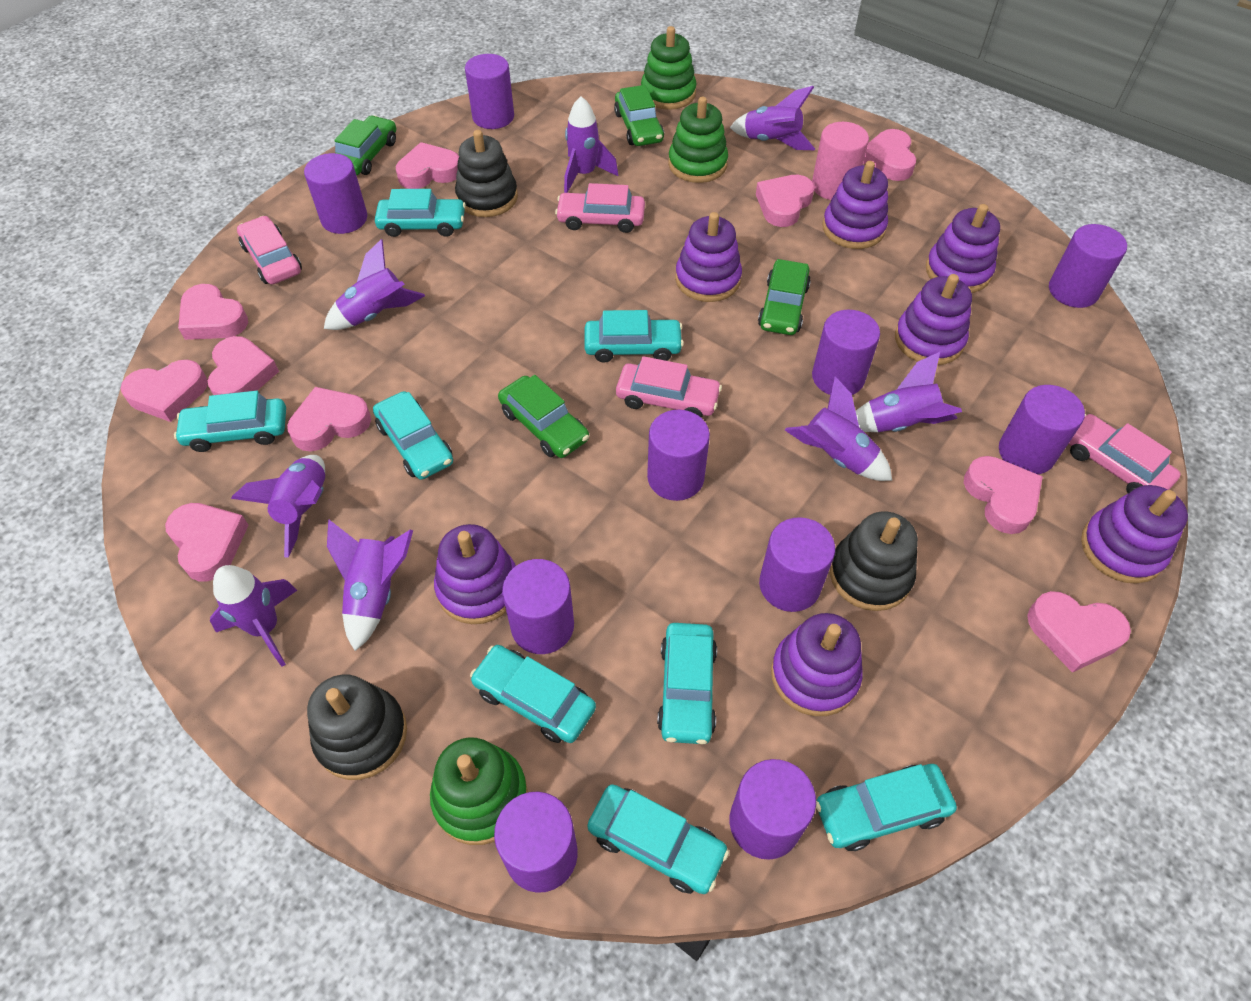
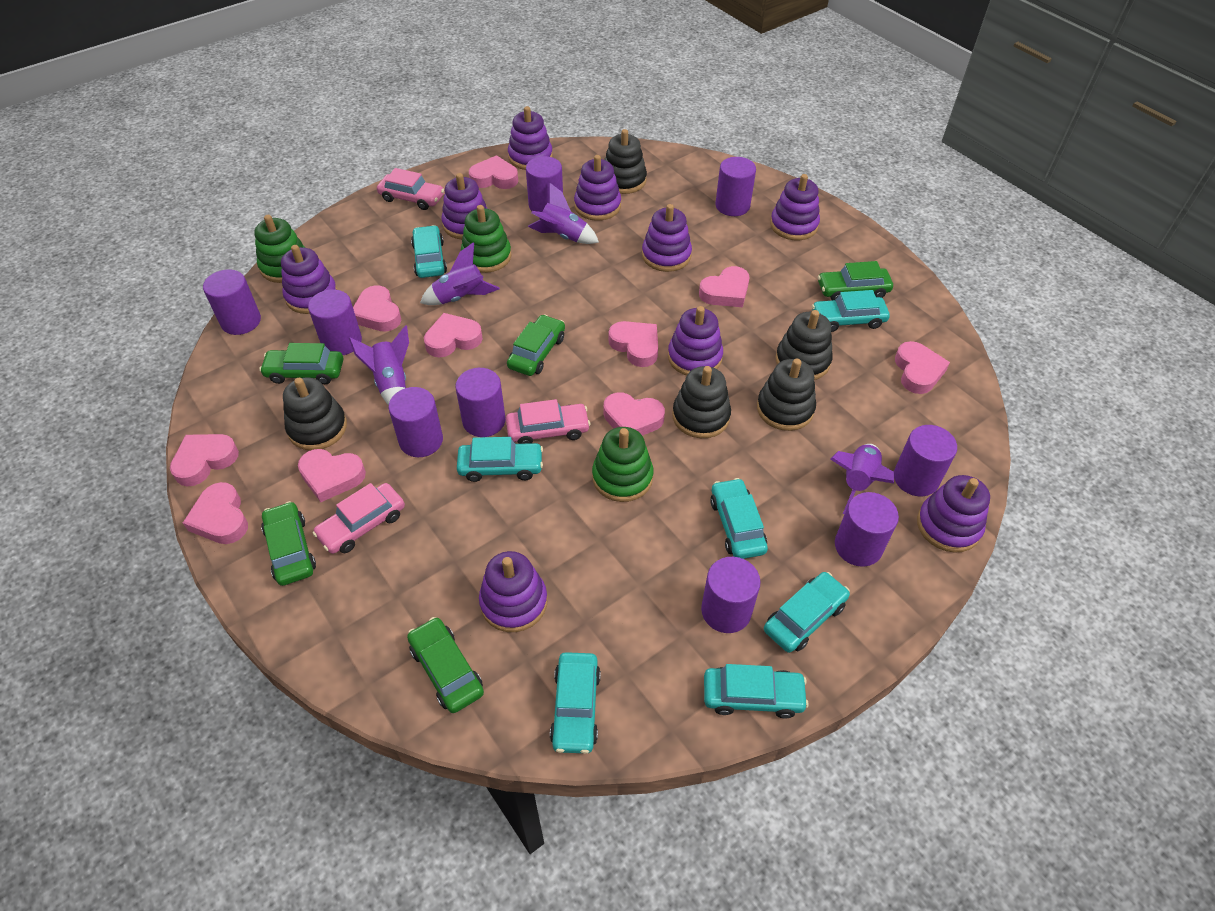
black stacking toy: 3 -> 5
green car: 4 -> 5
pink car: 4 -> 3
pink cylinder: 1 -> 0
purple cylinder: 10 -> 9
purple rocket: 8 -> 4
purple stacking toy: 7 -> 9
turquoise car: 8 -> 7

